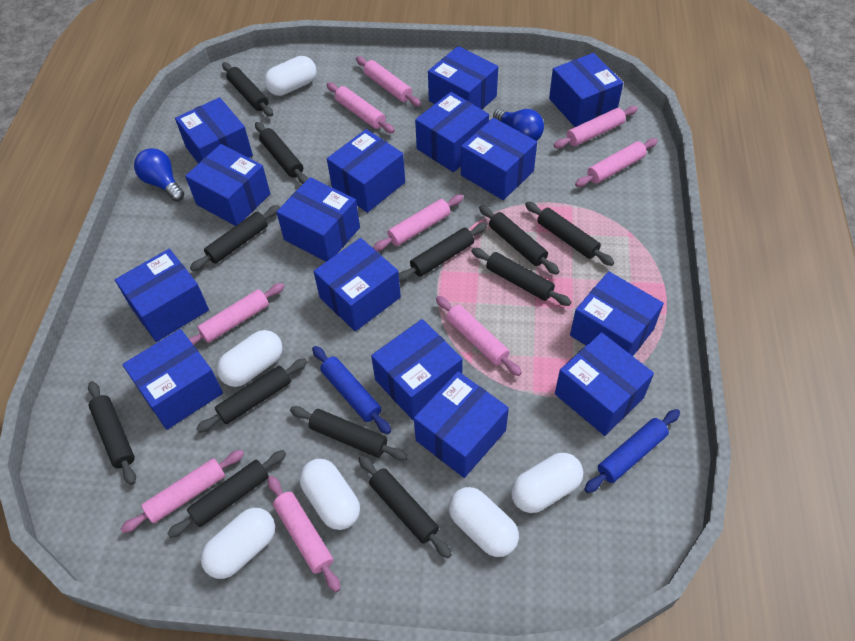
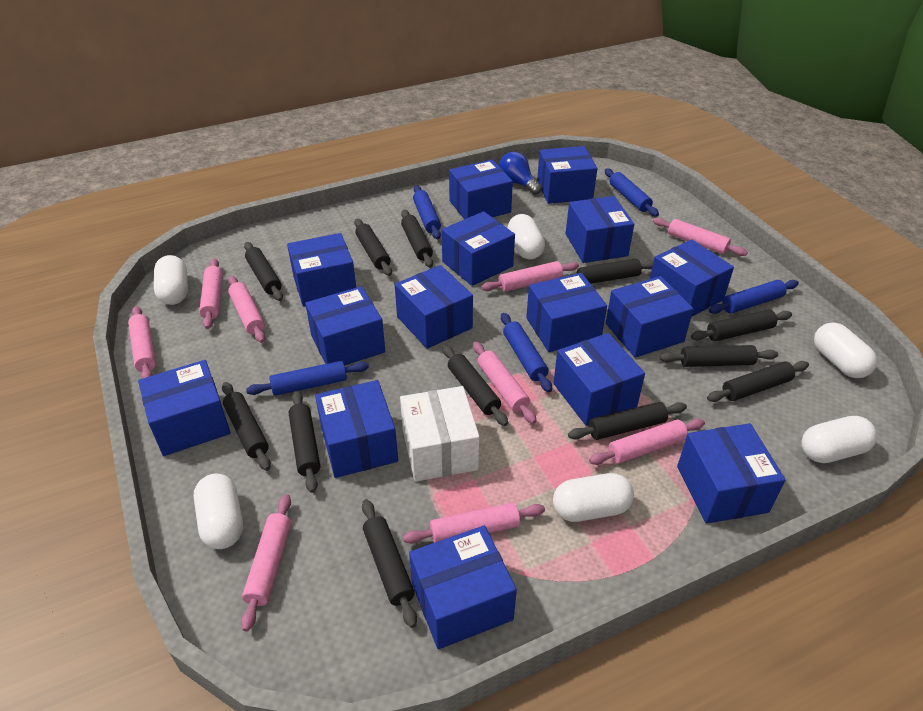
blue light bulb: 2 -> 1
blue rolling pin: 2 -> 5
white box: 0 -> 1

